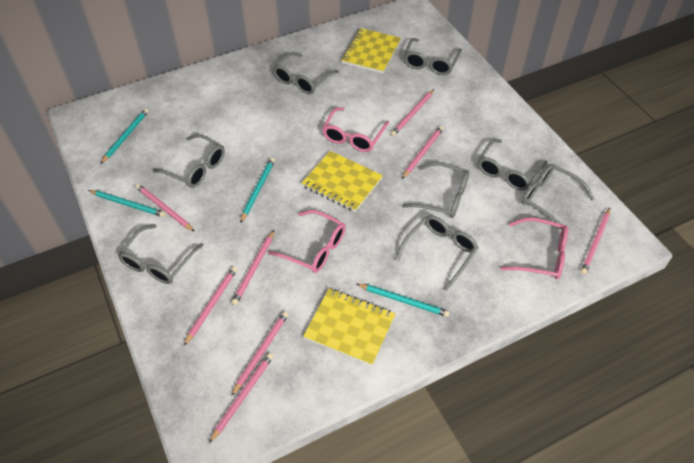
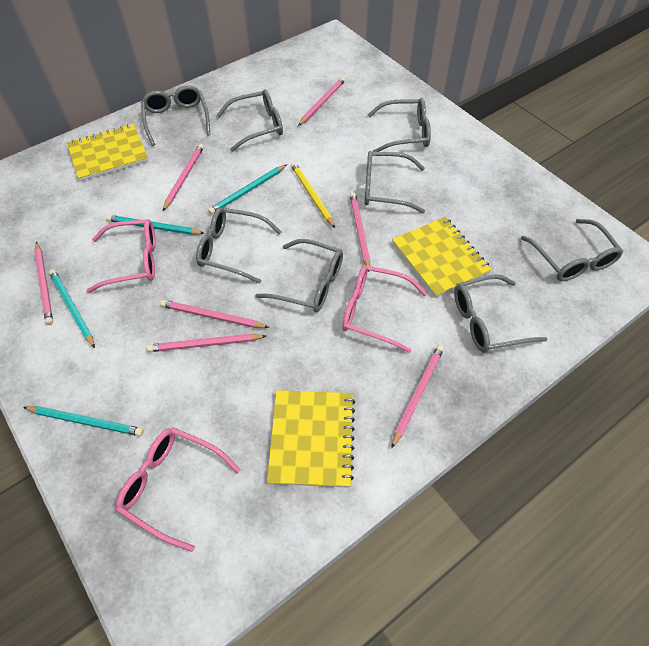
pink pencil: 8 -> 7
yellow pencil: 0 -> 1

